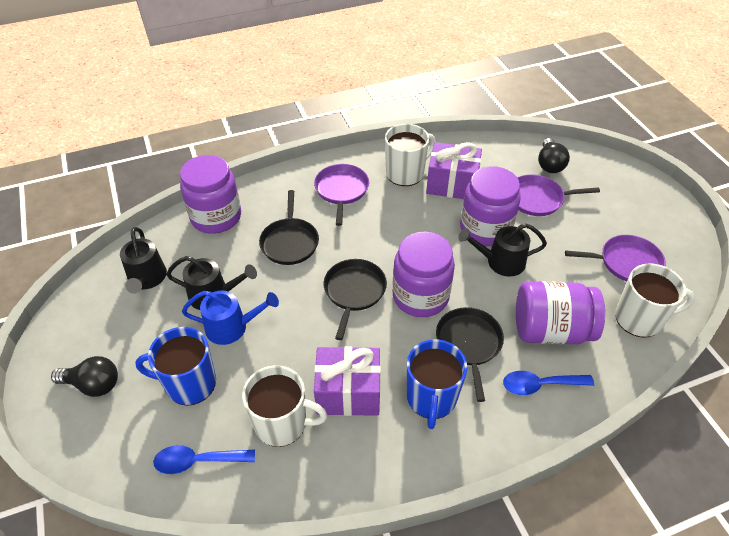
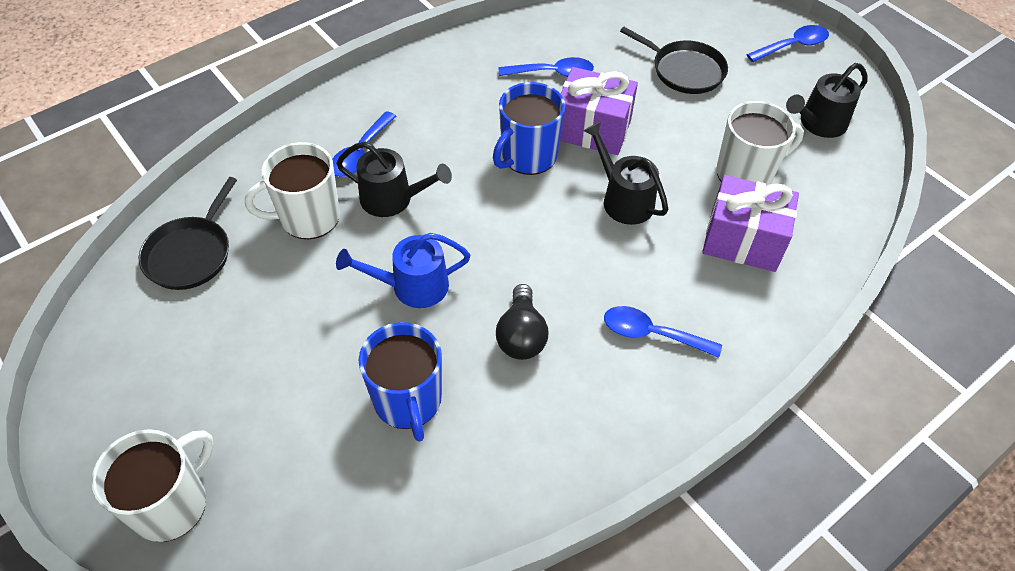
black light bulb: 2 -> 1
black pan: 3 -> 2
blue spoon: 2 -> 4
purple jar: 4 -> 0
purple pan: 3 -> 0

